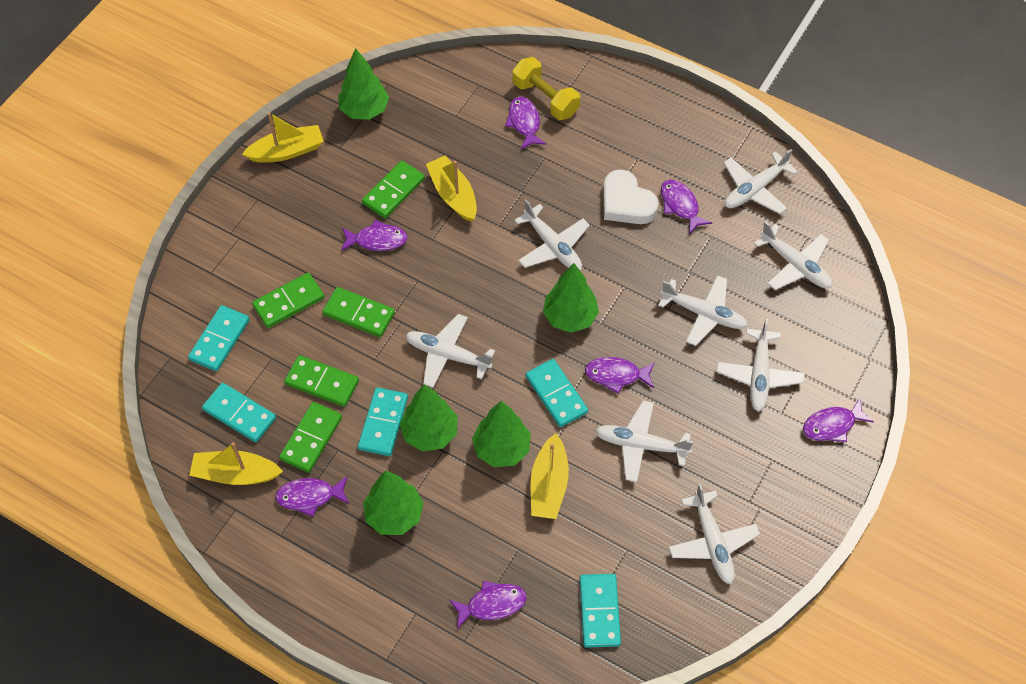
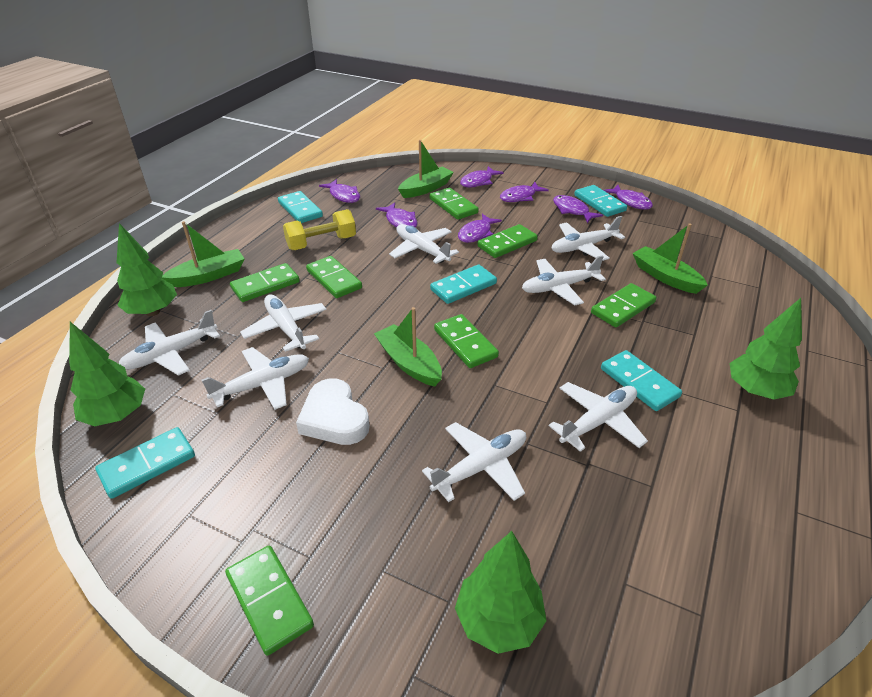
green boat: 0 -> 4
green domino: 5 -> 7
green tree: 5 -> 4
yellow boat: 4 -> 0

